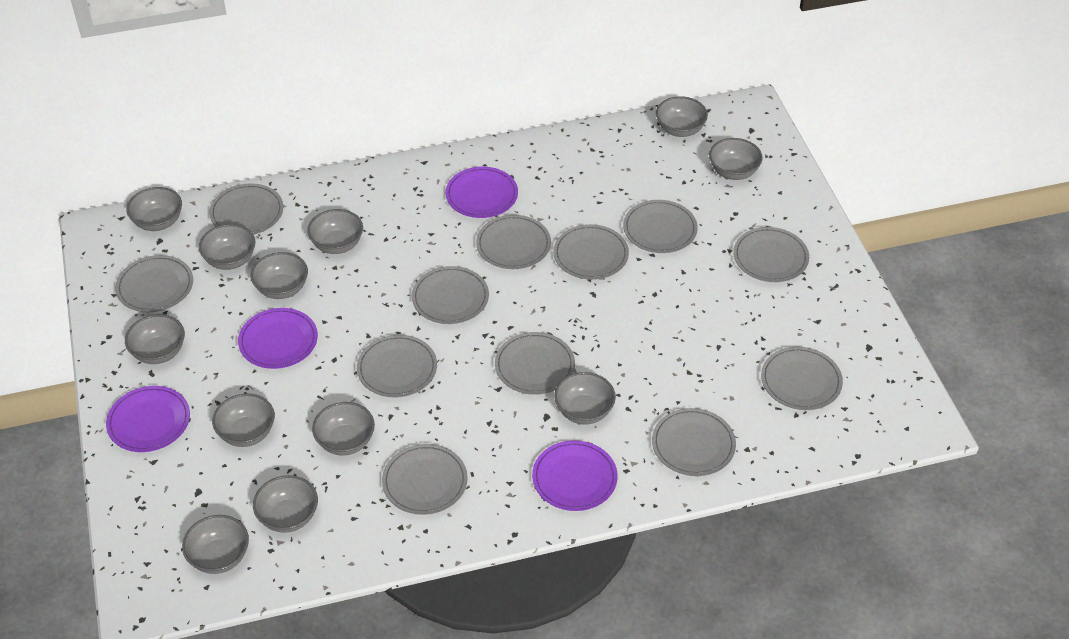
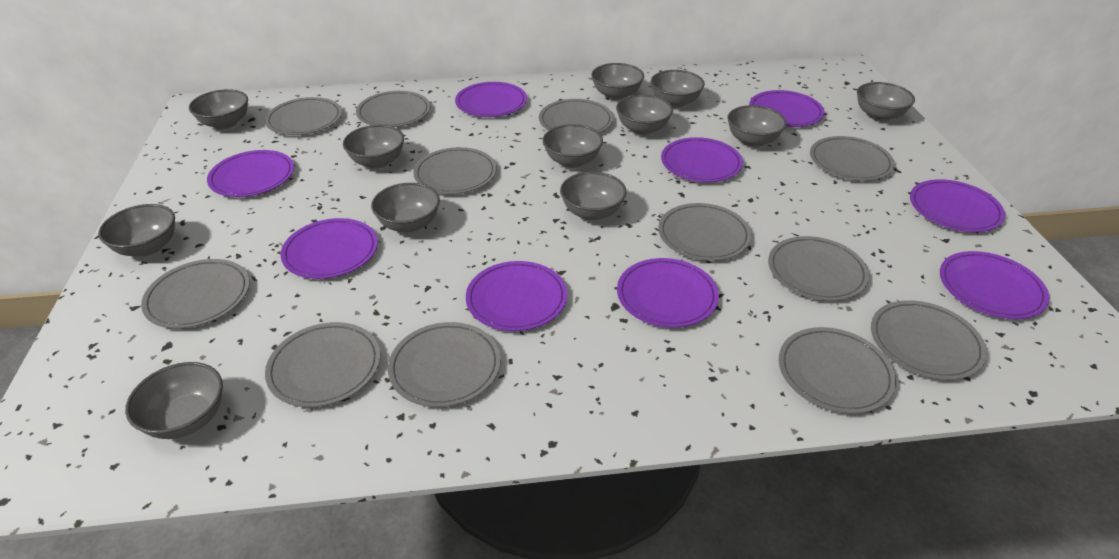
purple plate: 4 -> 9

